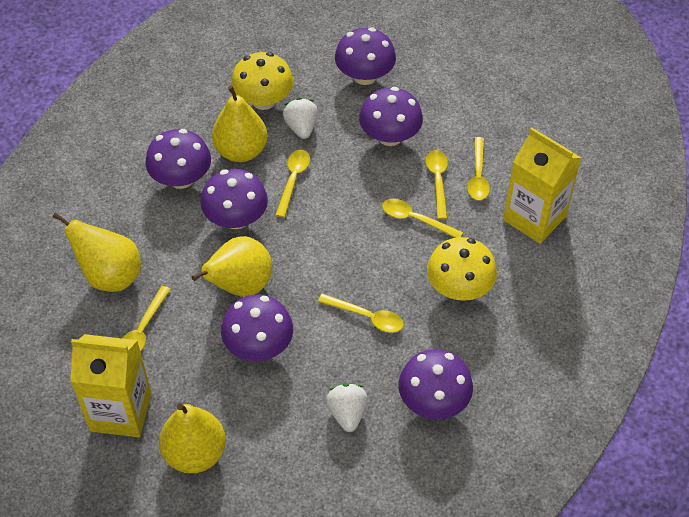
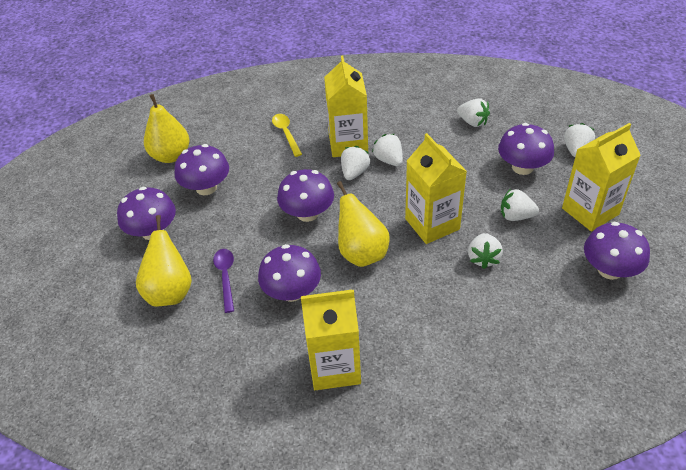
purple spoon: 0 -> 1
white strawberry: 2 -> 6
yellow carton: 2 -> 4
yellow mushroom: 2 -> 0
yellow pear: 4 -> 3
yellow spoon: 6 -> 1

